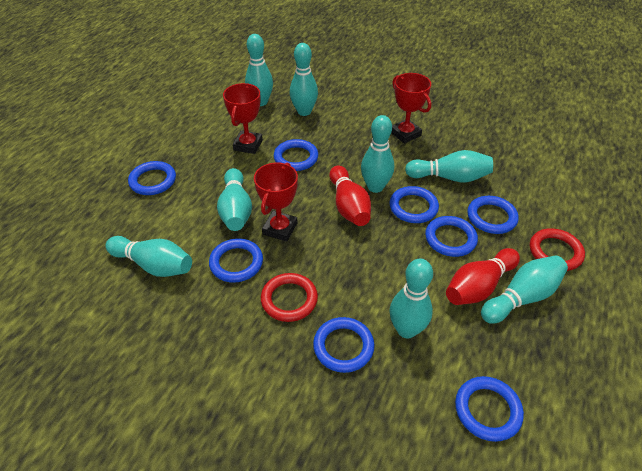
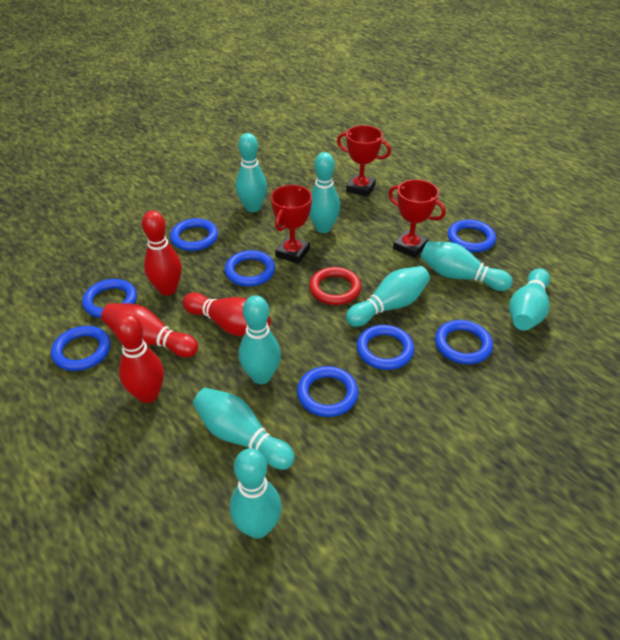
red bowling pin: 2 -> 4
red ring: 2 -> 1

